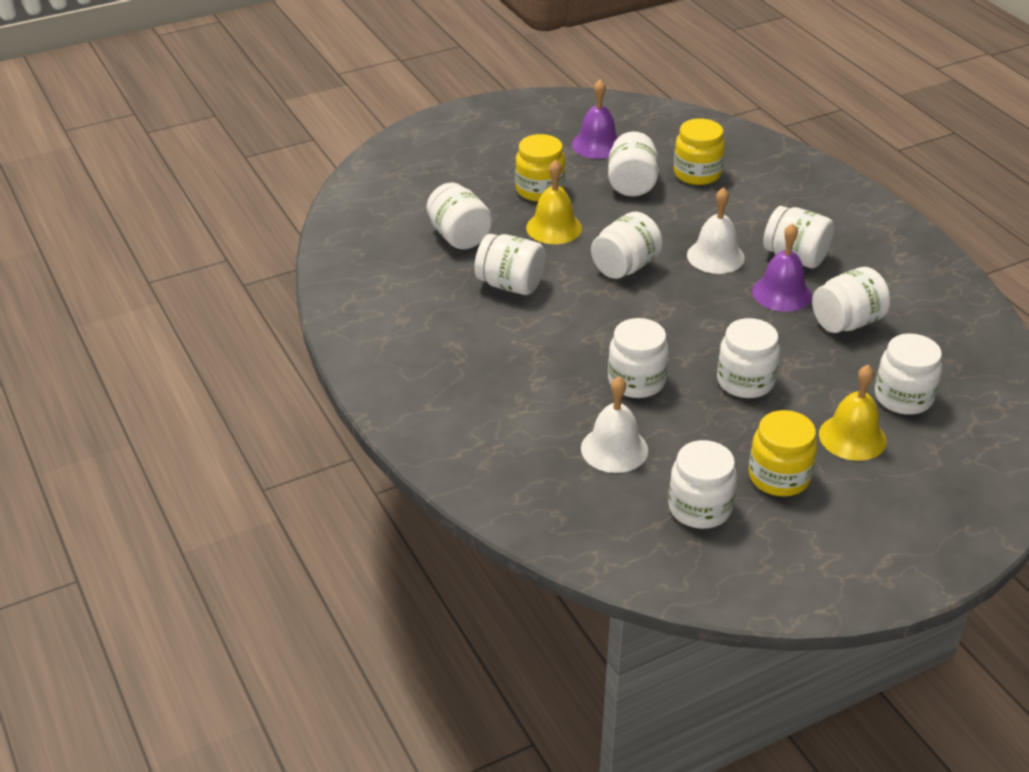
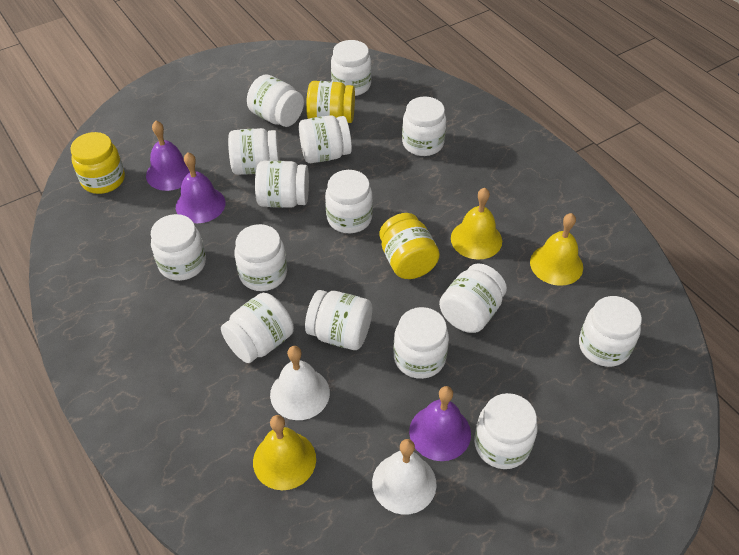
purple bell: 2 -> 3
white jar: 10 -> 15
yellow bell: 2 -> 3

